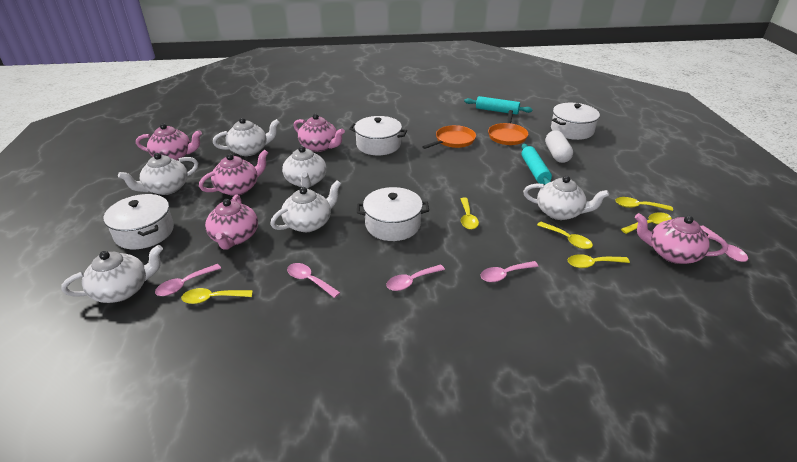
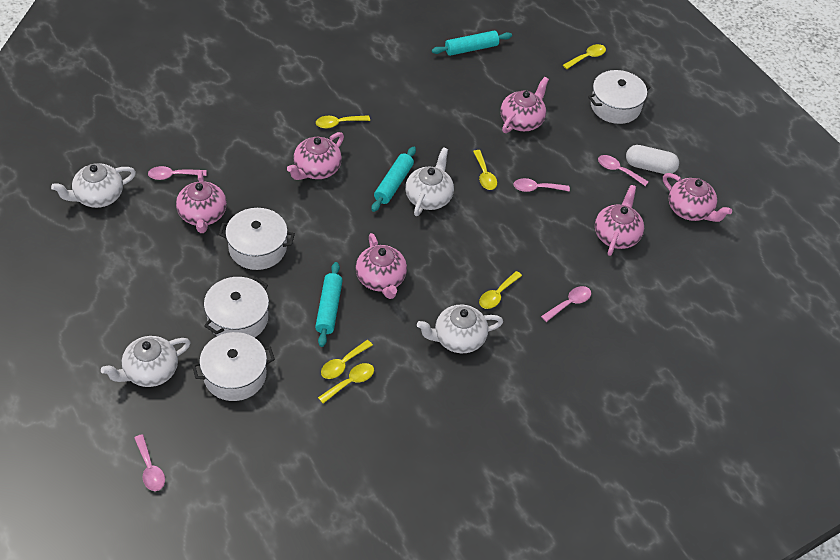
orange pan: 2 -> 0
pink teapot: 5 -> 6
turquoise rolling pin: 2 -> 3
white teapot: 6 -> 4

